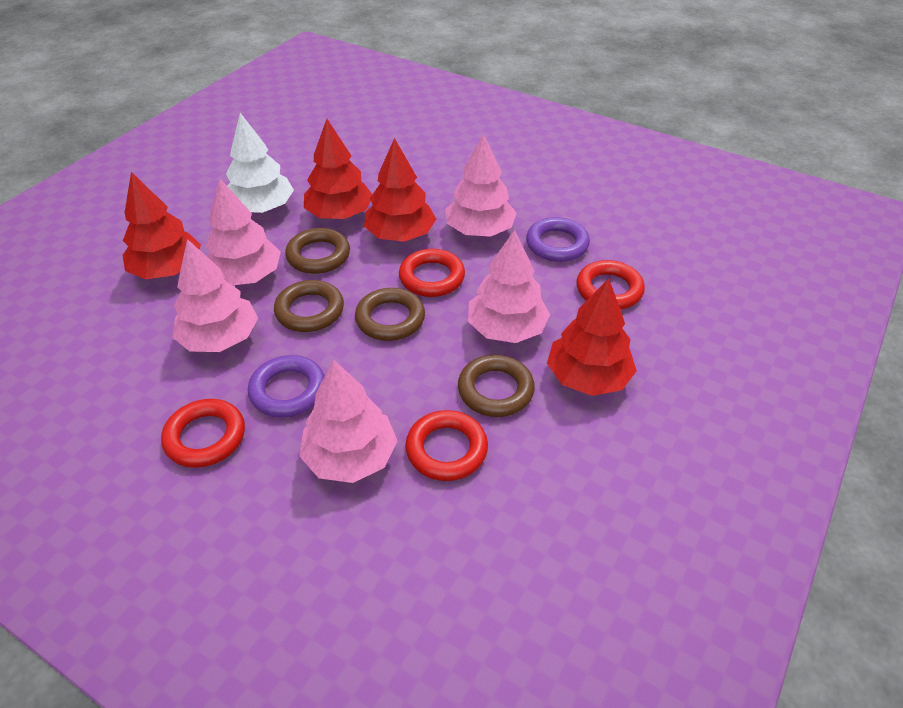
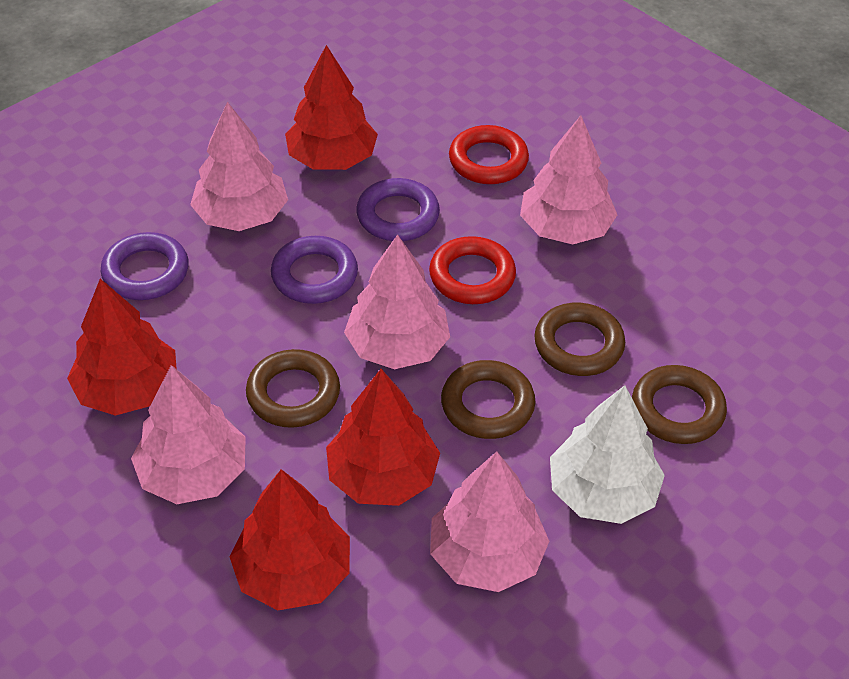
purple ring: 2 -> 3
red ring: 4 -> 2

